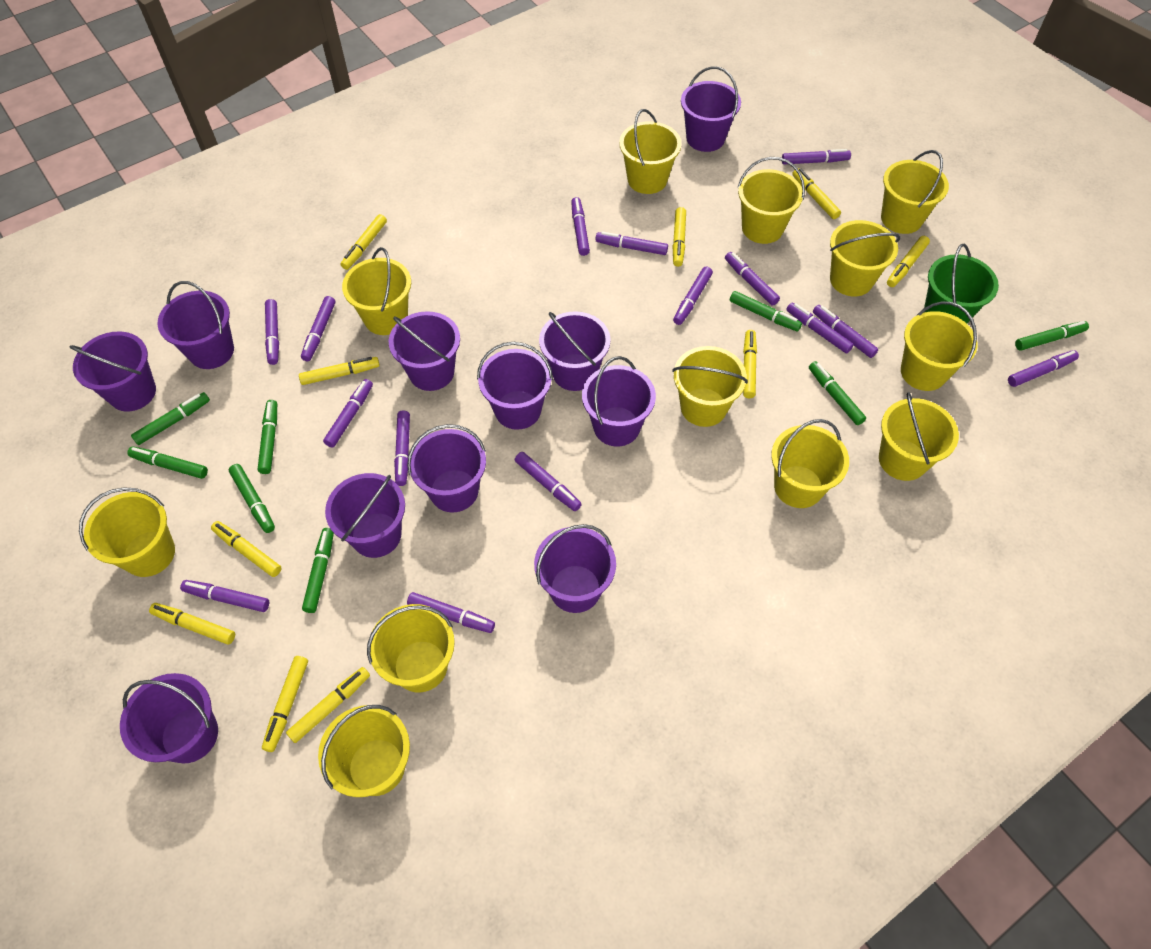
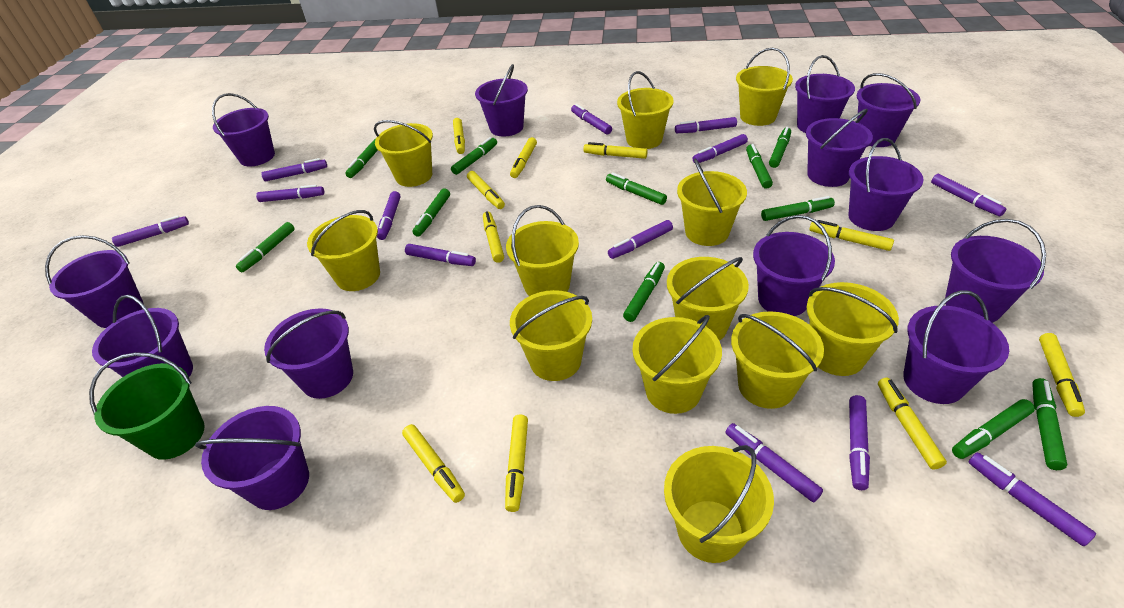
green marker: 8 -> 11
purple bucket: 11 -> 13
purple marker: 15 -> 13

